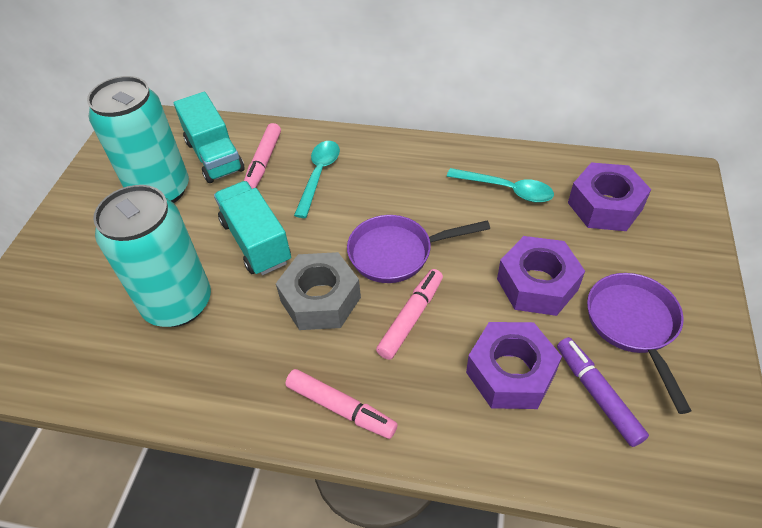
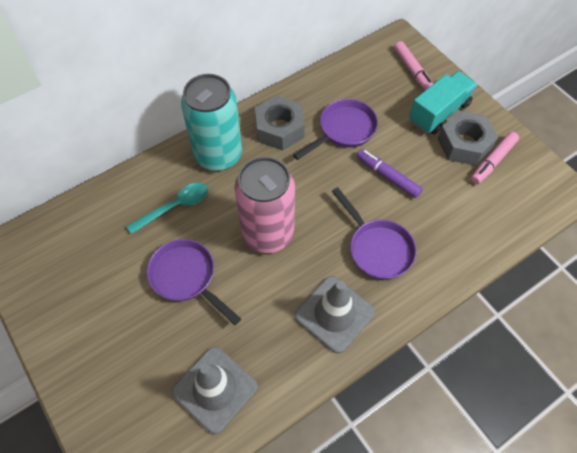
grey nut: 1 -> 2
grey traffic cone: 0 -> 2
pink can: 0 -> 1
pink marker: 3 -> 2
purple nut: 3 -> 0
purple pan: 2 -> 3
turquoise can: 2 -> 1
turquoise spoon: 2 -> 1
turquoise truck: 2 -> 1

